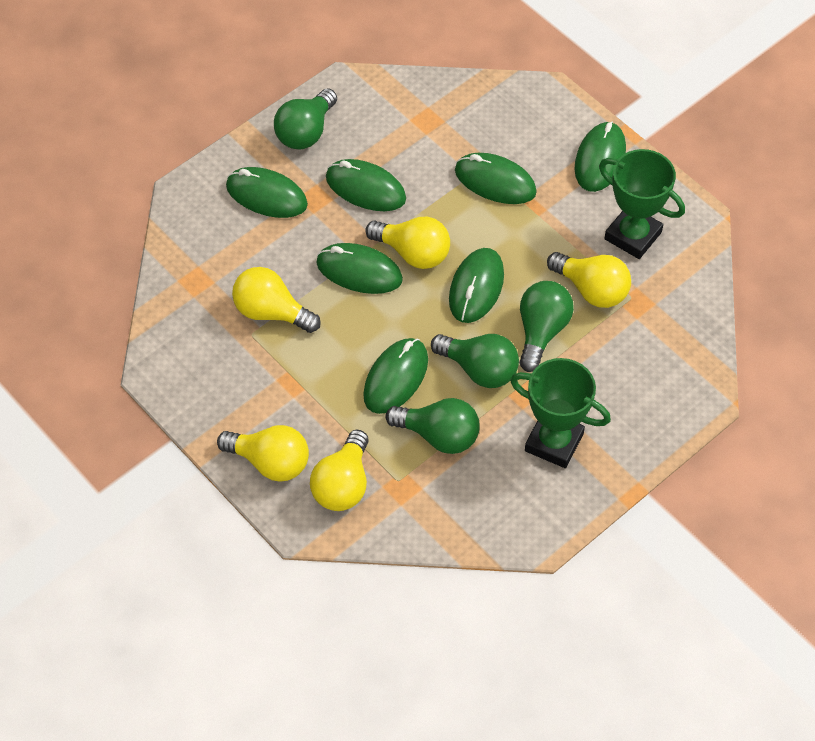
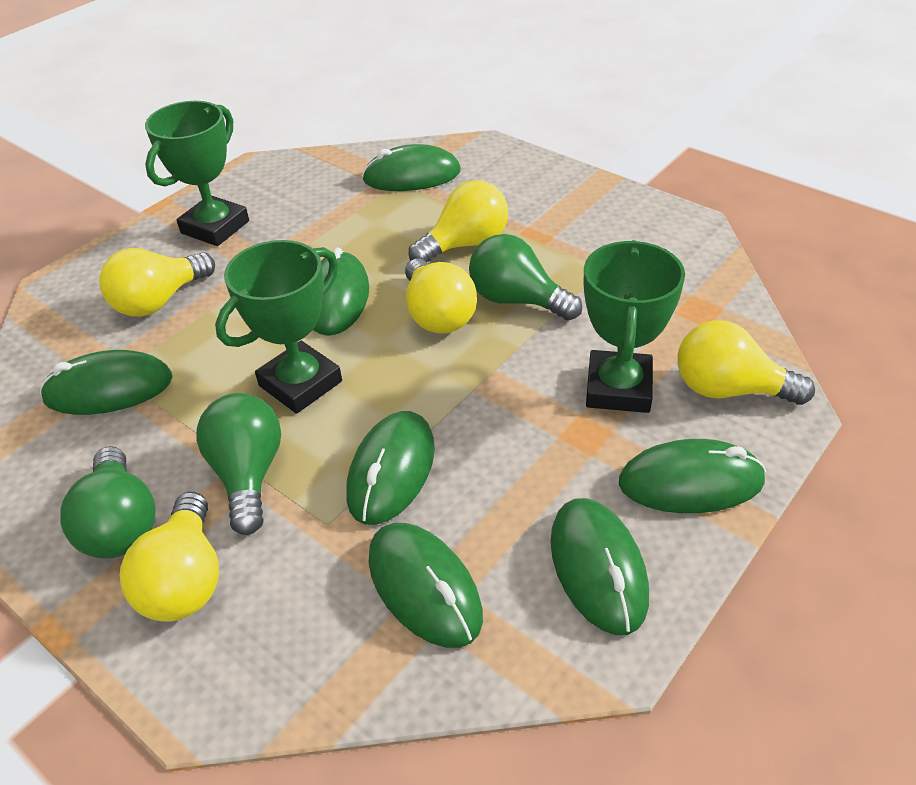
green light bulb: 4 -> 3
green trophy: 2 -> 3

